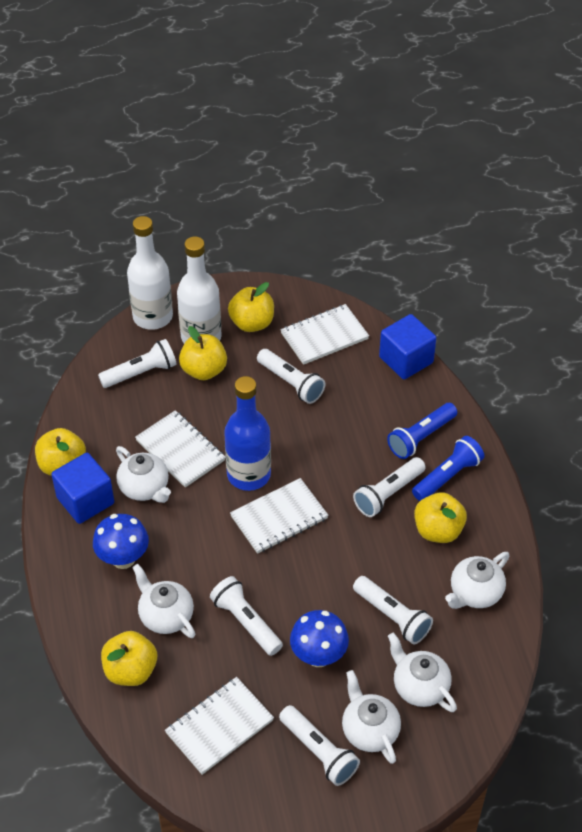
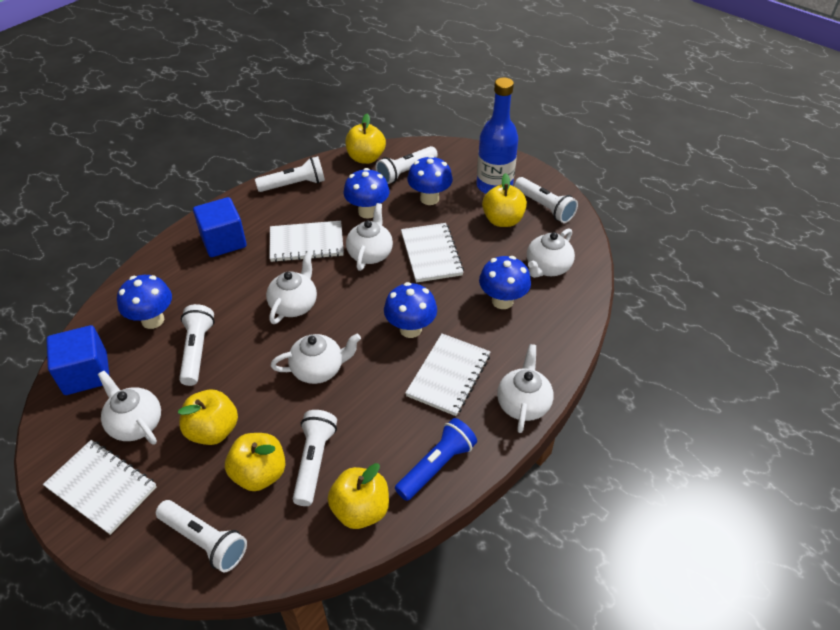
blue flashlight: 2 -> 1
blue mushroom: 2 -> 5
white bottle: 2 -> 0
white teapot: 5 -> 6

